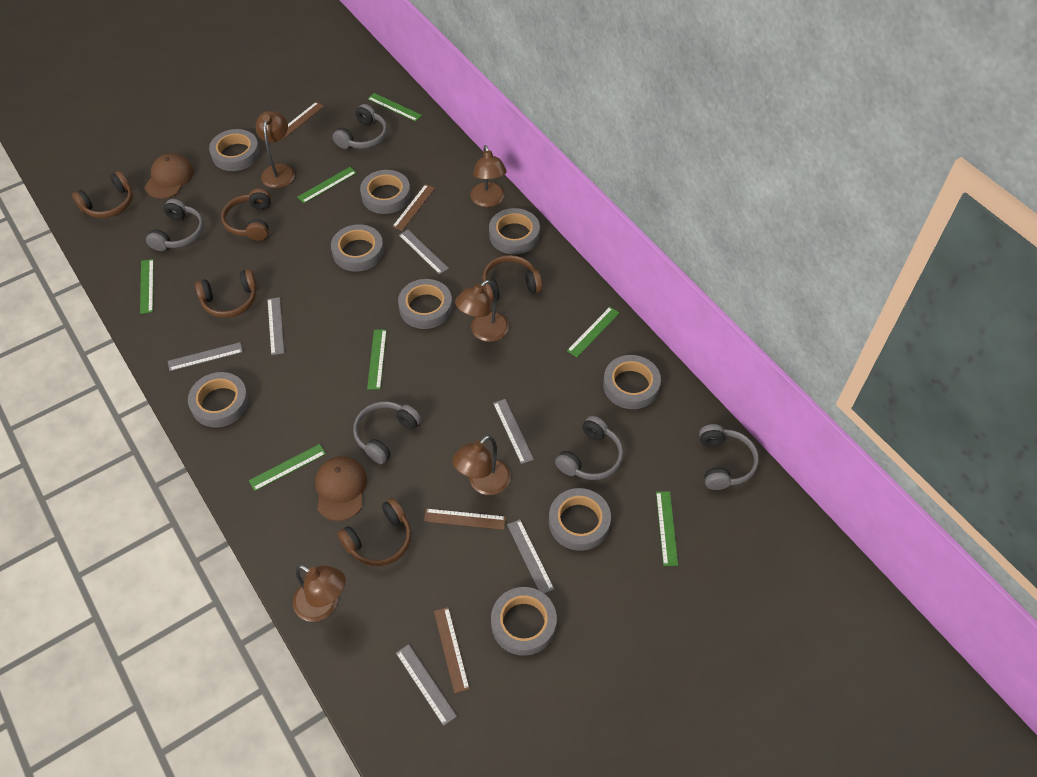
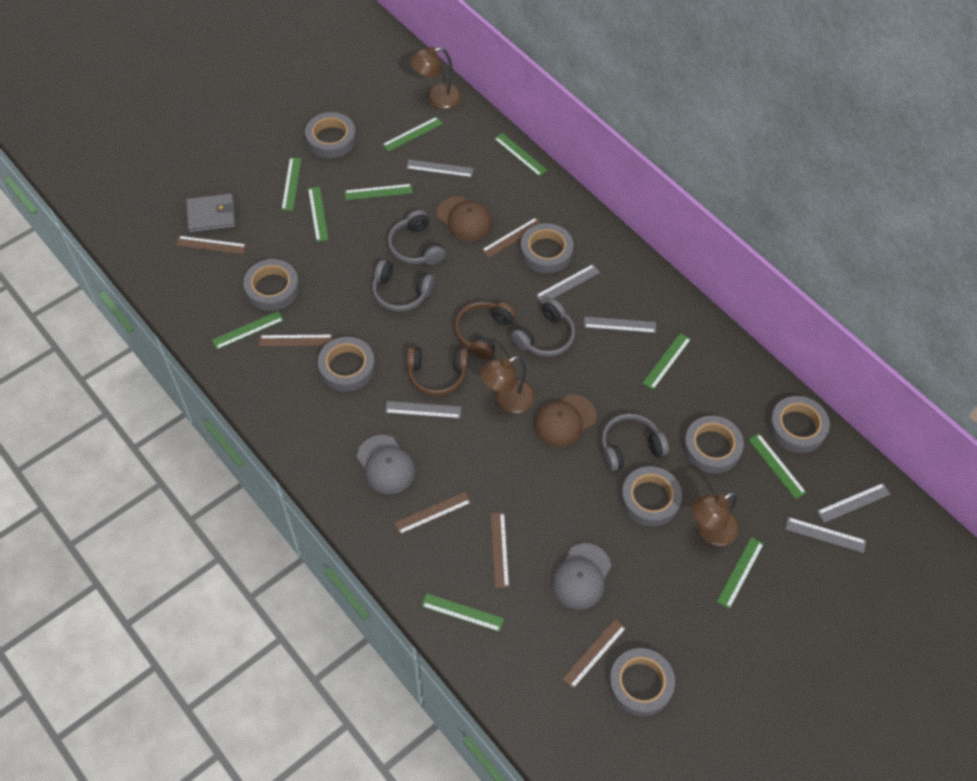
brown headphones: 5 -> 2
brown lamp: 5 -> 3
brown ruler: 4 -> 6
green ruler: 7 -> 10
grey cap: 0 -> 2
grey headphones: 5 -> 4
grey tape: 9 -> 8
grey wallet: 0 -> 1

